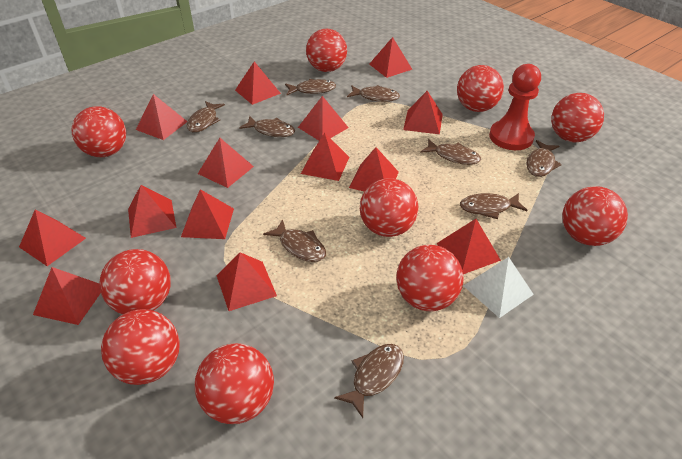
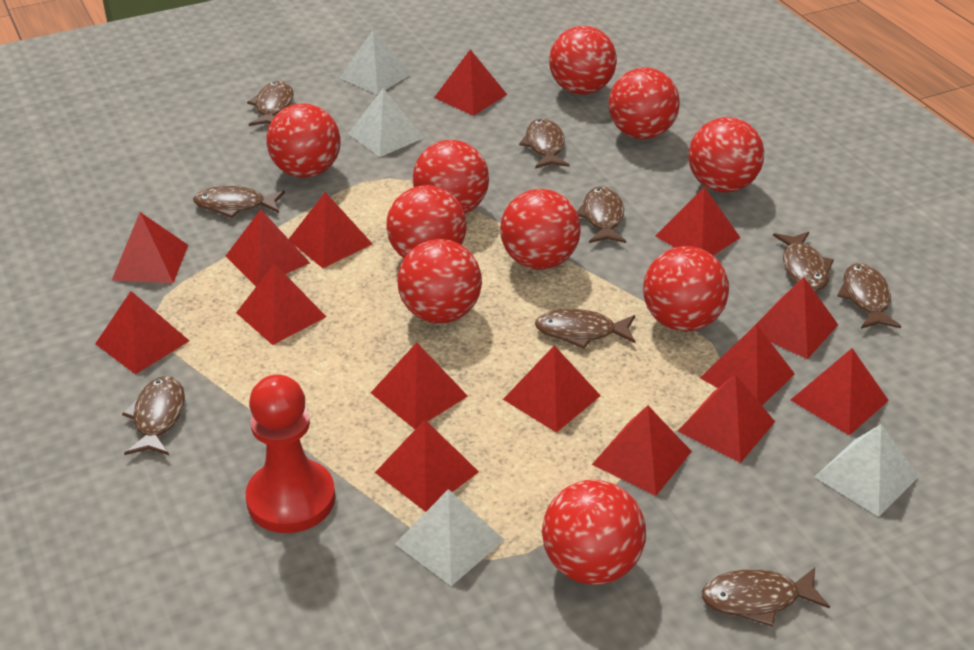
red pyramid: 14 -> 15
white pyramid: 1 -> 4

